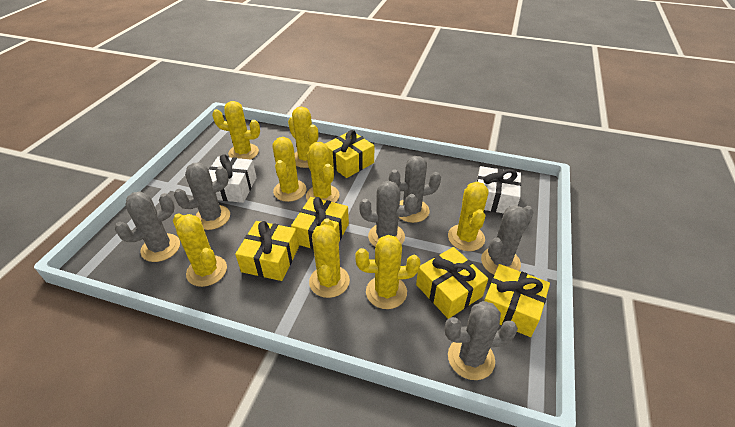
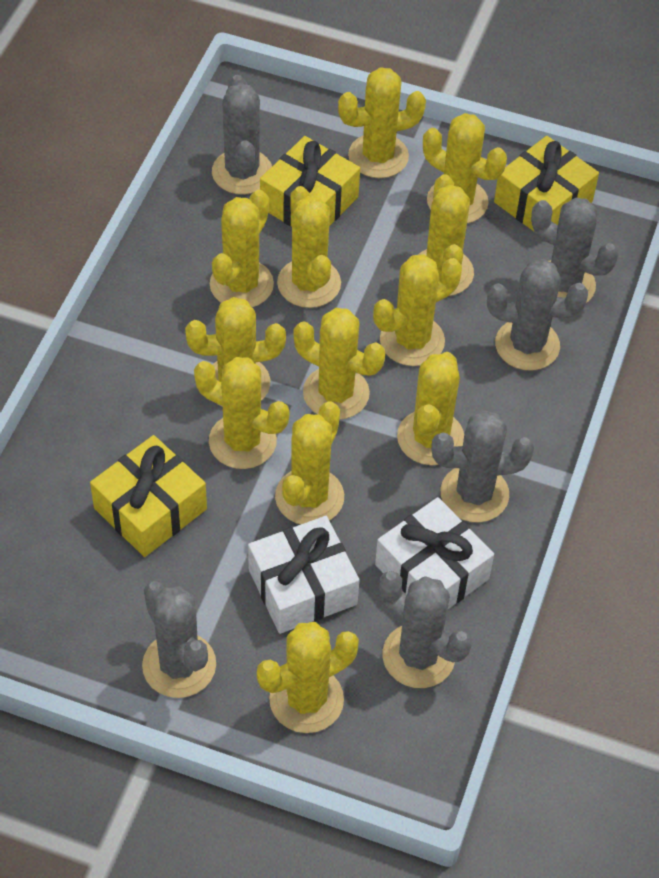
yellow cactus: 8 -> 12
yellow gift: 5 -> 3

